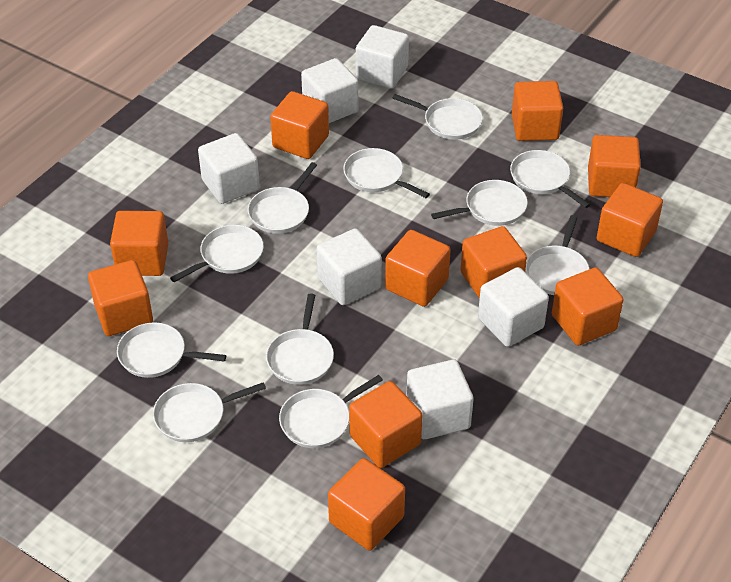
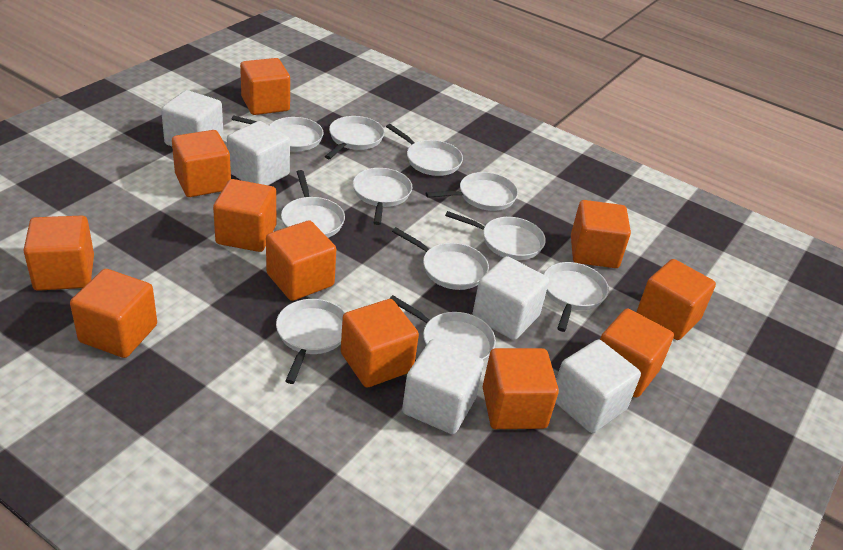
white cube: 6 -> 5

